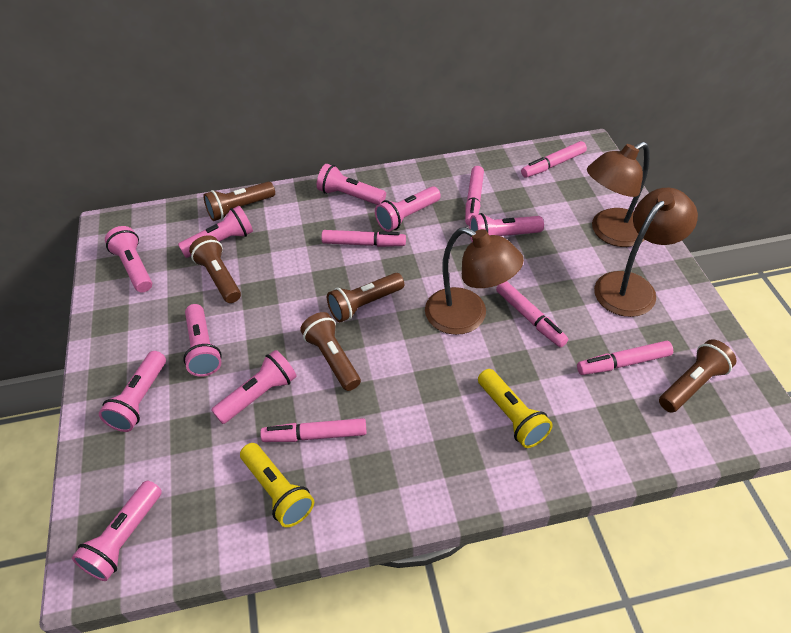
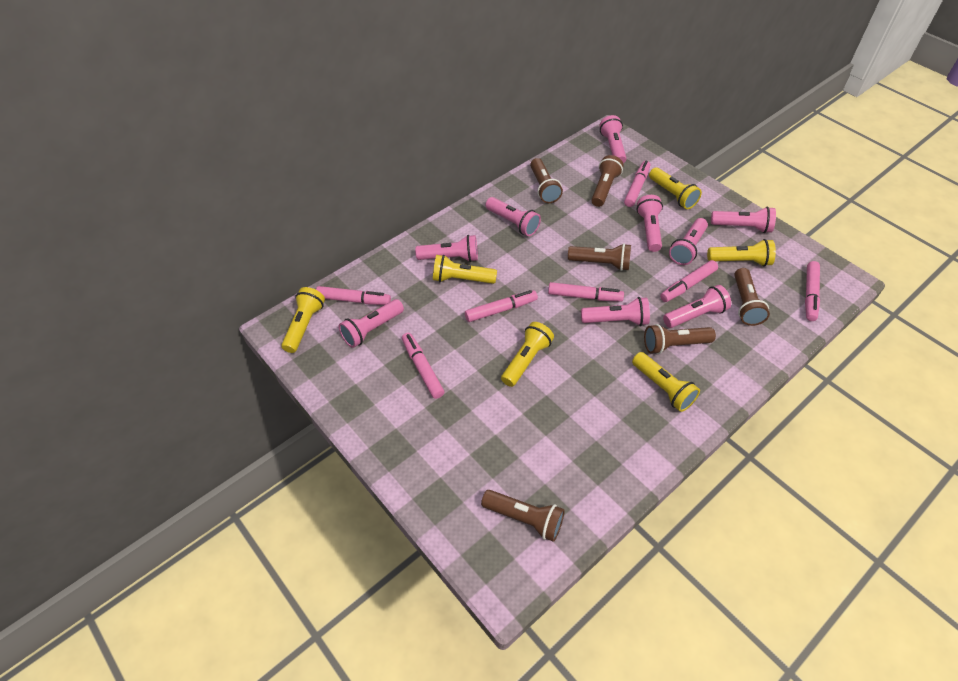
brown flashlight: 5 -> 6
brown lamp: 3 -> 0
pink marker: 6 -> 7
yellow flashlight: 2 -> 6

